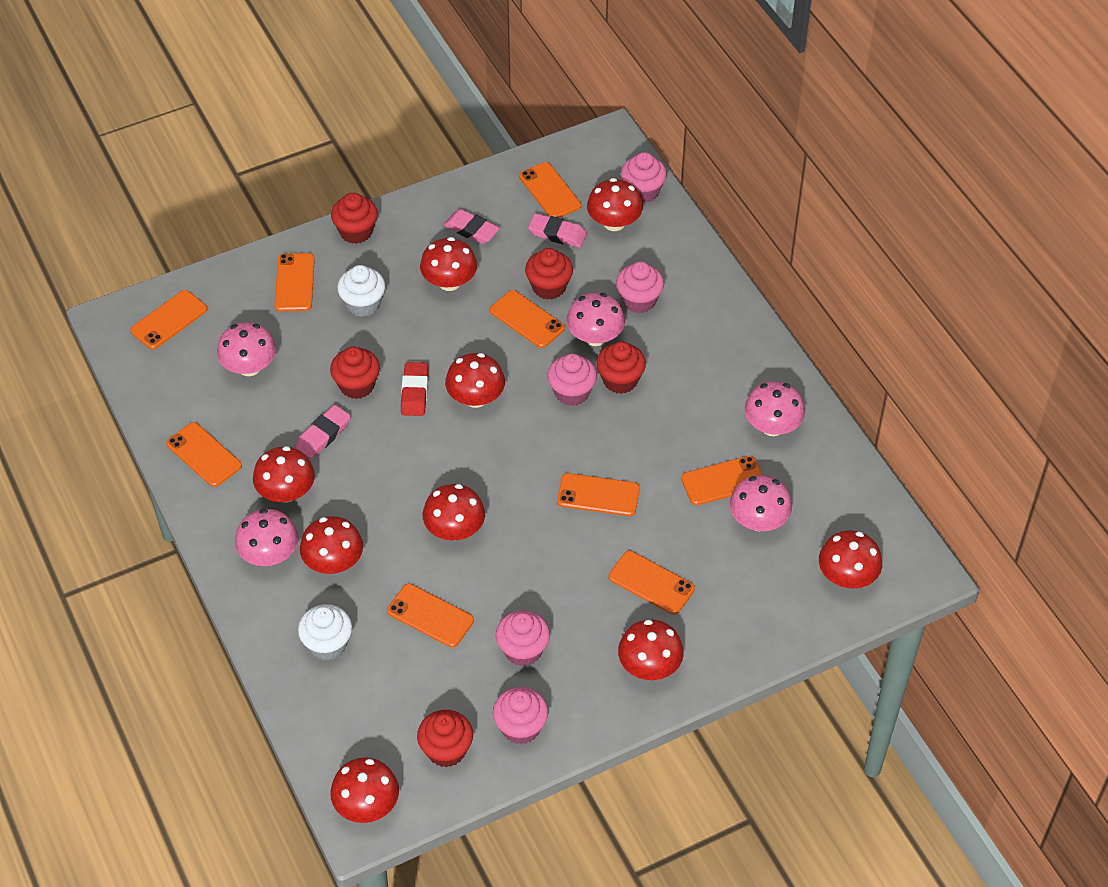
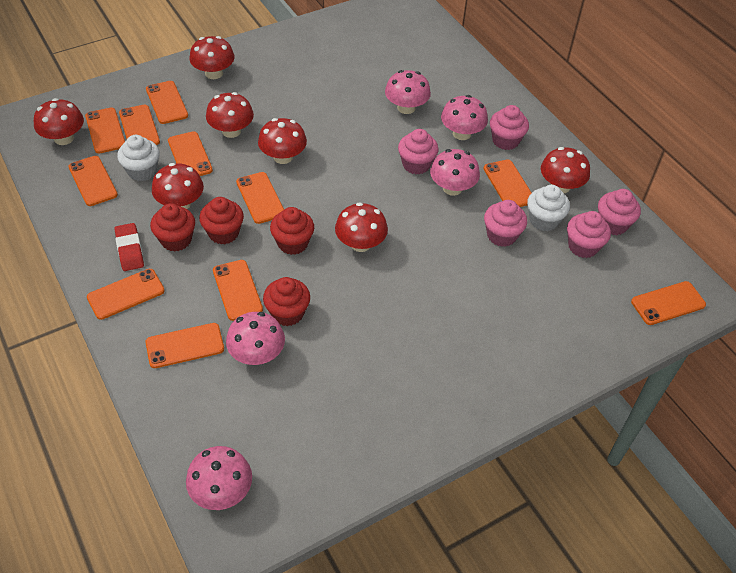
orange phone: 9 -> 11
pink eraser: 3 -> 0
red cupcake: 5 -> 4
red mushroom: 9 -> 7

